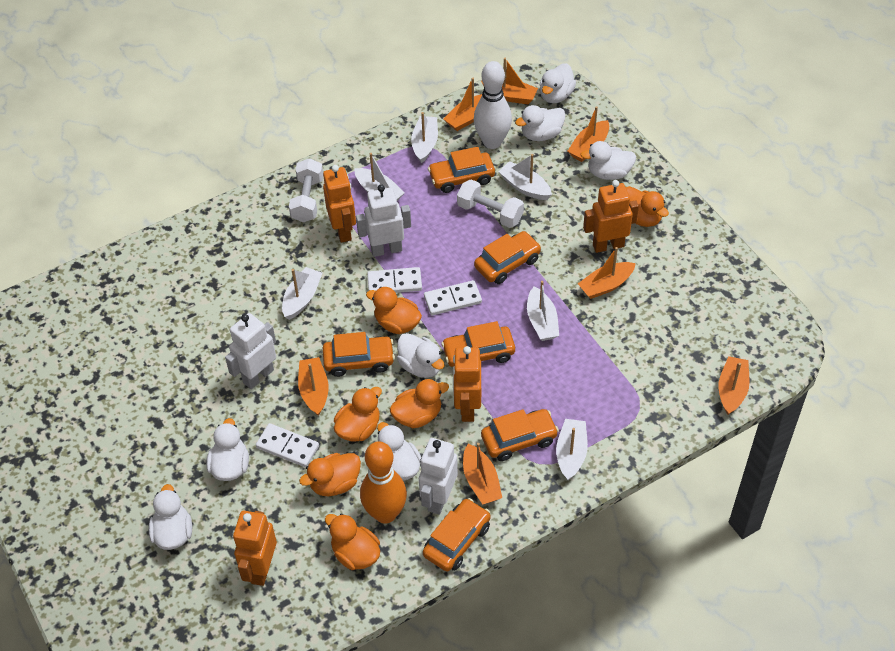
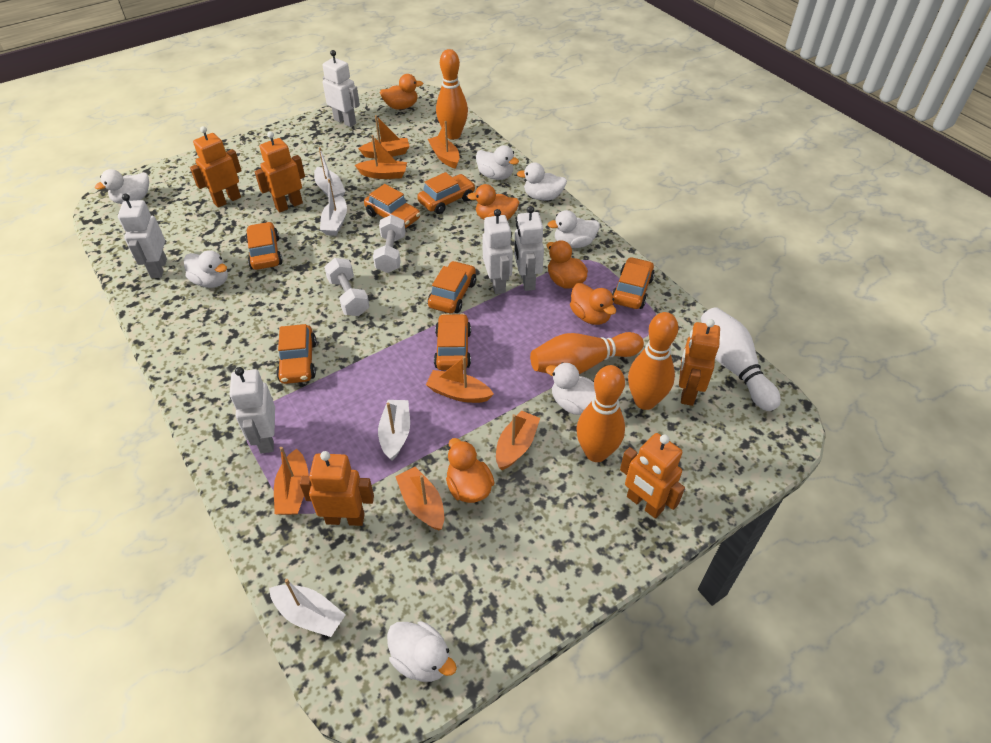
orange bowling pin: 1 -> 4
orange car: 6 -> 7
orange duck: 6 -> 5
orange robot: 4 -> 5
white boat: 6 -> 4
white domino: 3 -> 0
white robot: 3 -> 5

